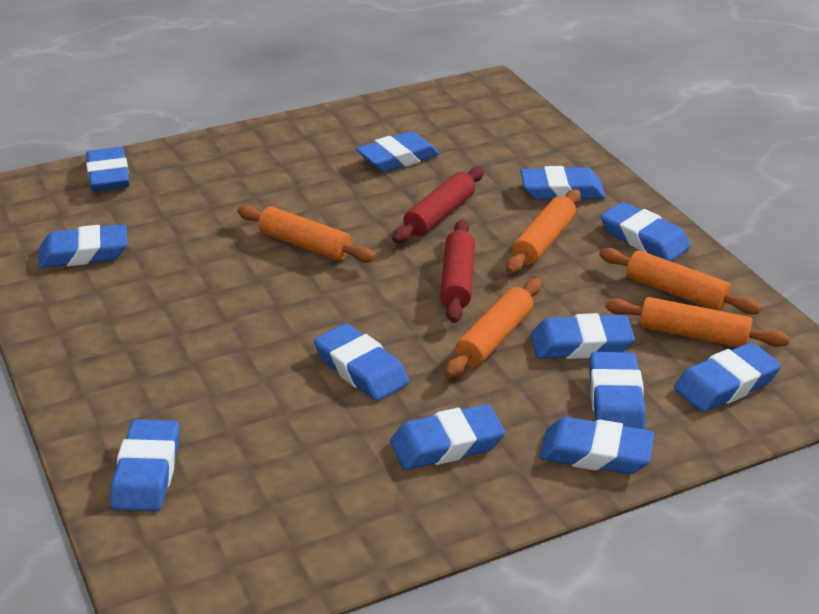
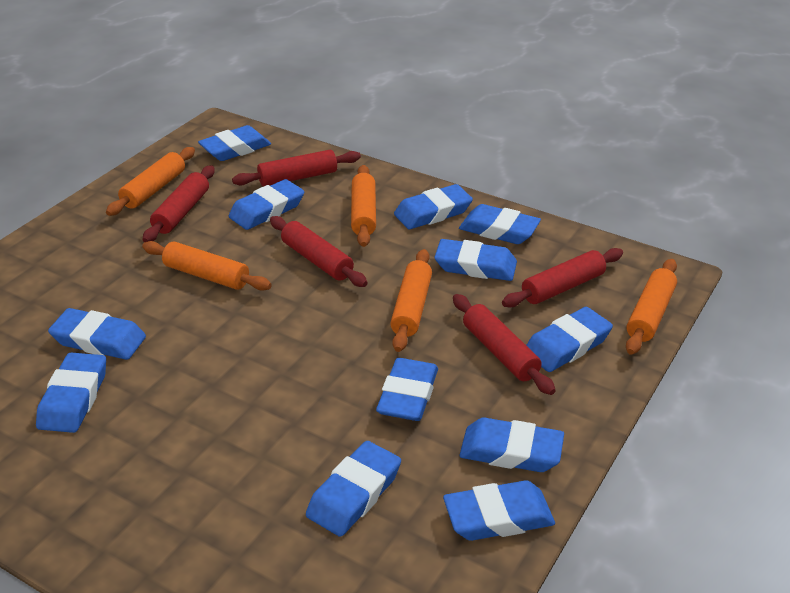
red rolling pin: 2 -> 5

